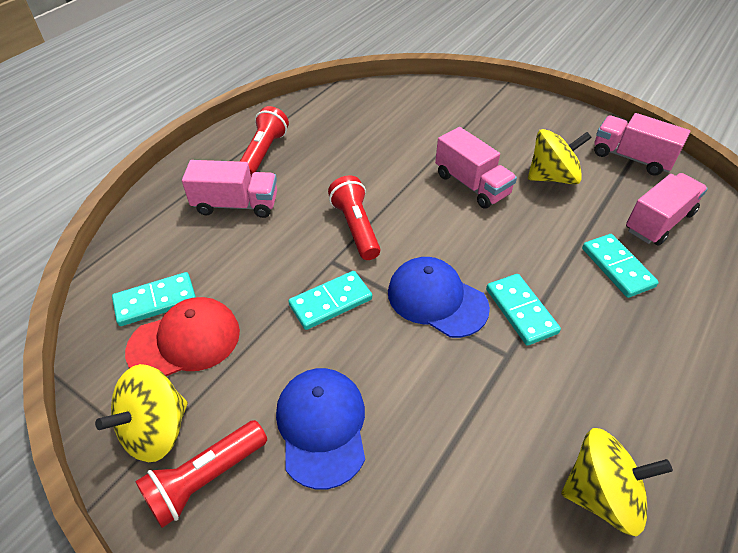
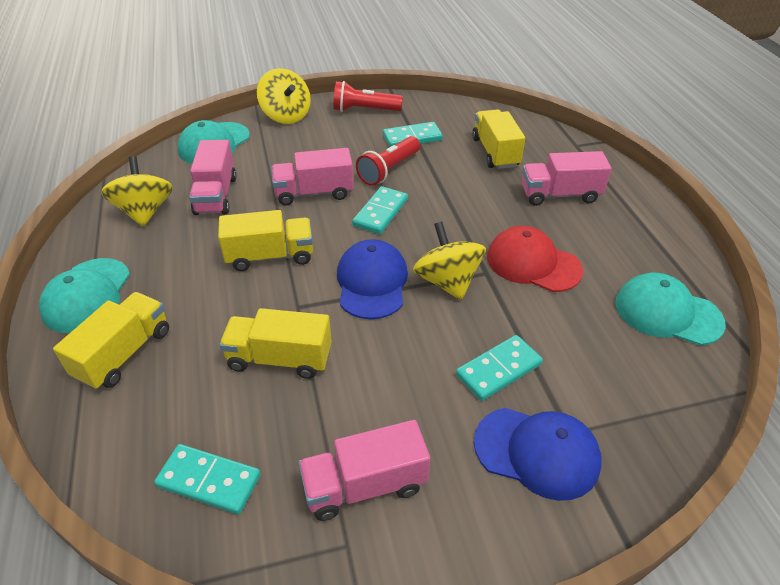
red flashlight: 3 -> 2
turquoise cap: 0 -> 3
yellow truck: 0 -> 4

